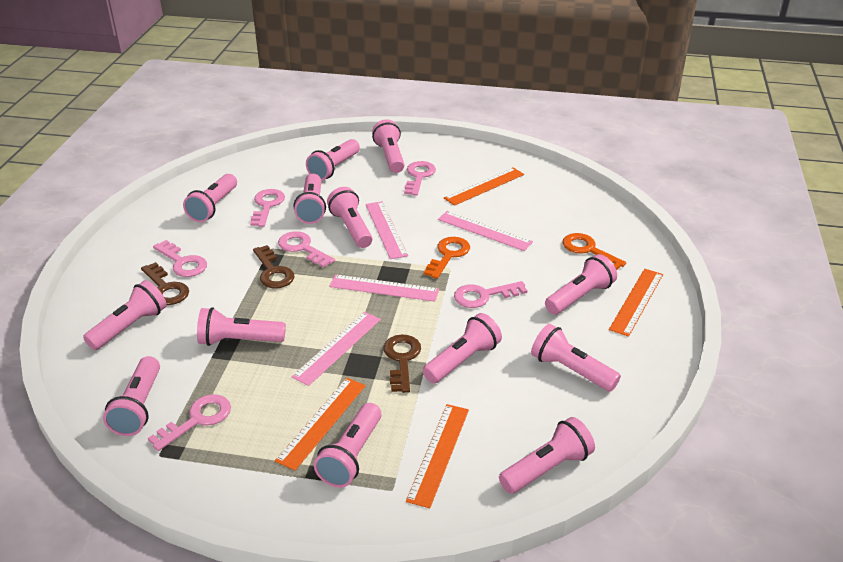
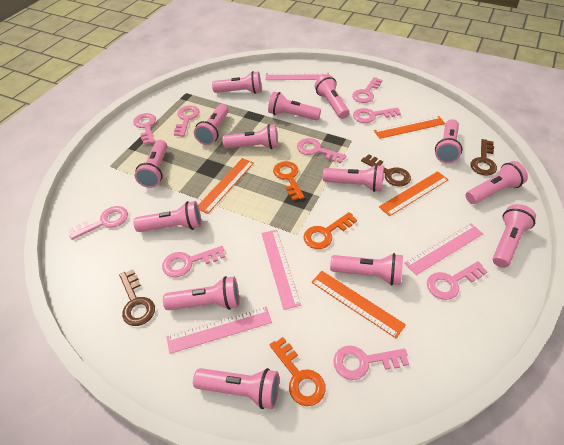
orange key: 2 -> 3
pink flashlight: 13 -> 14
pink key: 6 -> 9

